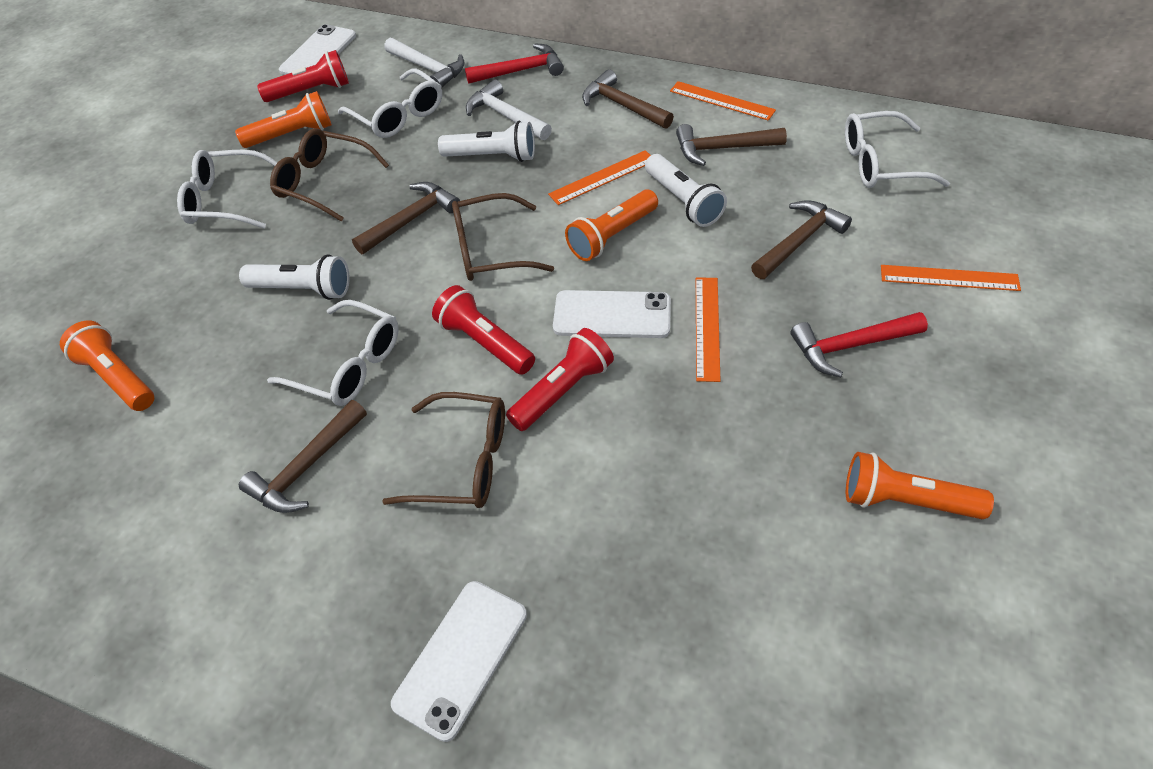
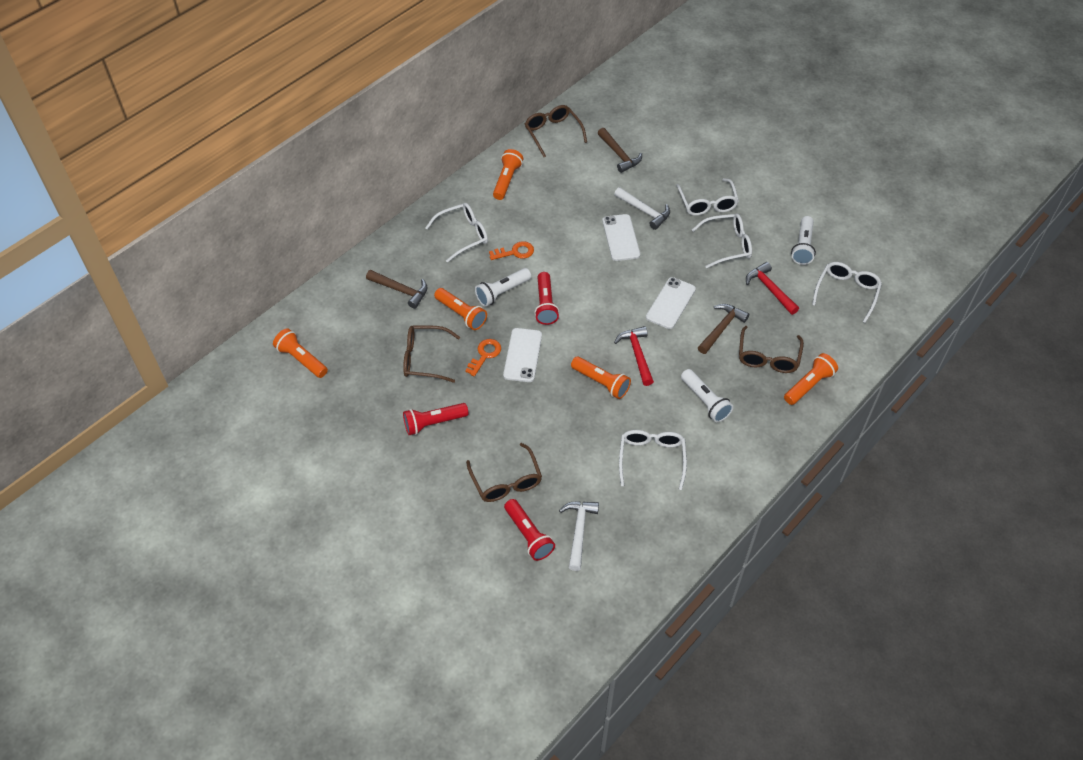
brown glasses: 3 -> 4
brown hammer: 5 -> 3
orange flashlight: 4 -> 5
orange key: 0 -> 2
orange ruler: 4 -> 0
white glasses: 4 -> 5

